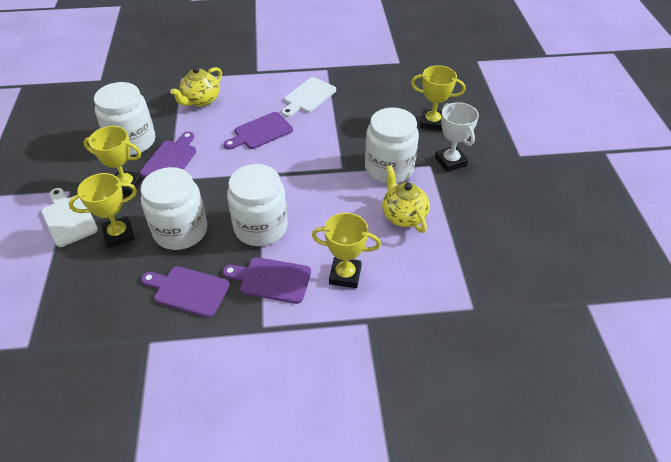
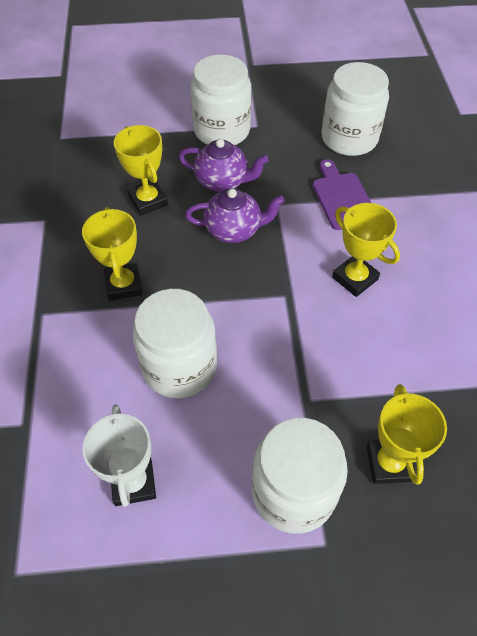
purple cutting board: 4 -> 1
purple teapot: 0 -> 2
white cutting board: 2 -> 0
yellow teapot: 2 -> 0

